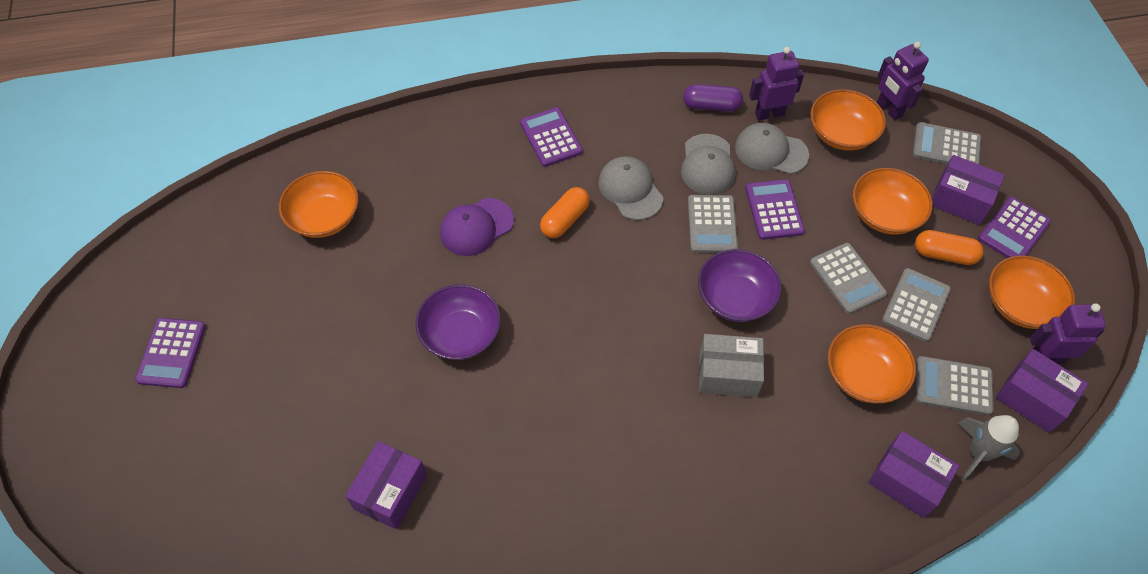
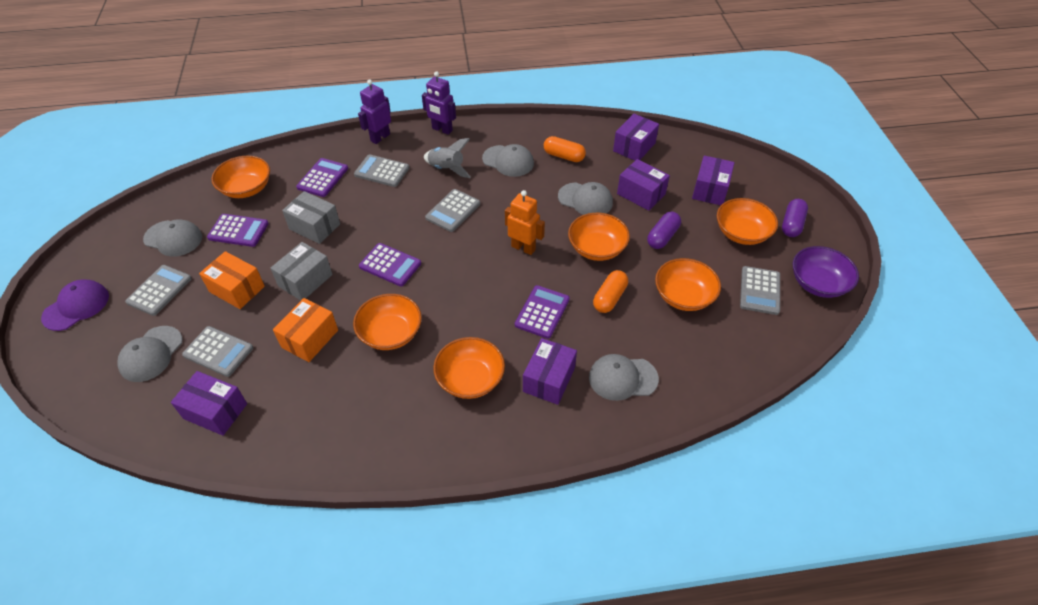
grey box: 1 -> 2
grey cap: 3 -> 5
orange bowl: 5 -> 6
orange box: 0 -> 2
orange robot: 0 -> 1
purple bowl: 2 -> 1
purple box: 4 -> 5
purple capsule: 1 -> 2
purple robot: 3 -> 2

